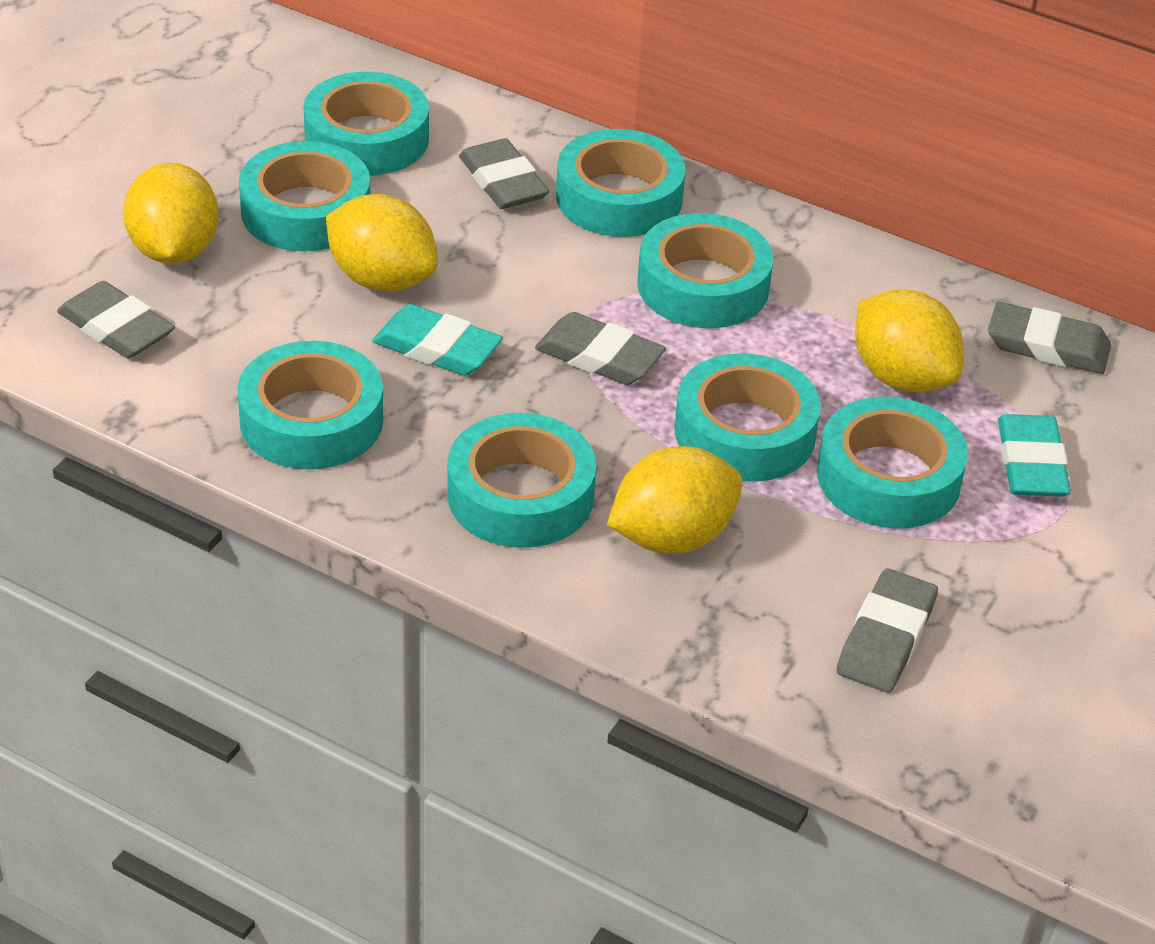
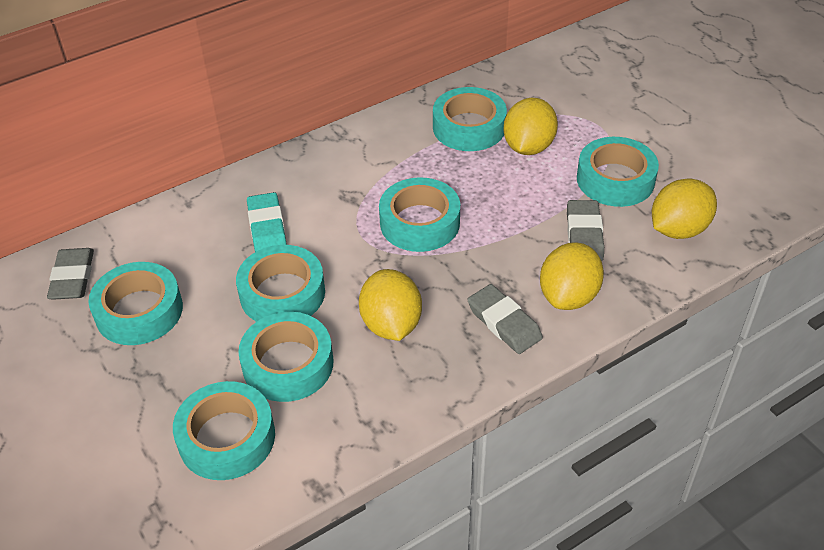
grey eraser: 5 -> 3
turquoise eraser: 2 -> 1
turquoise tape: 8 -> 7

